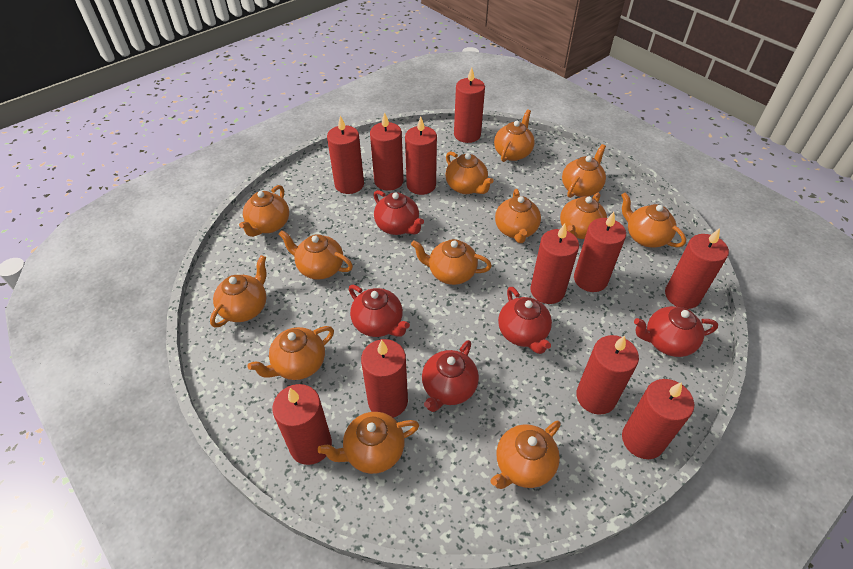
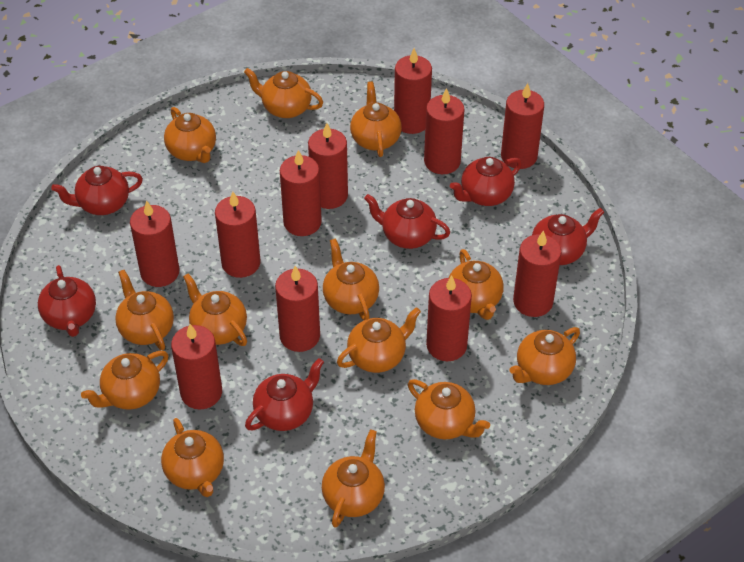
red teapot: 5 -> 6

